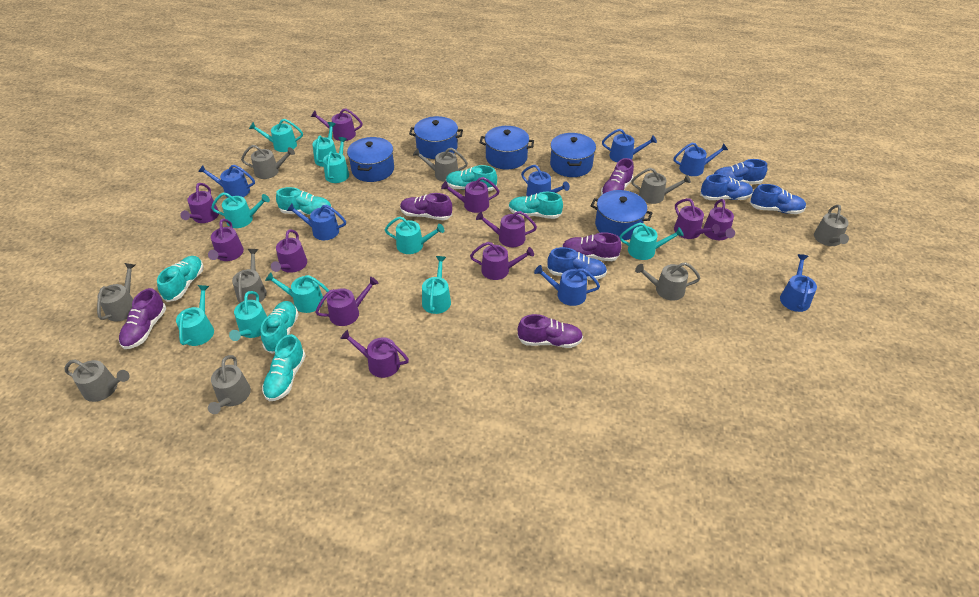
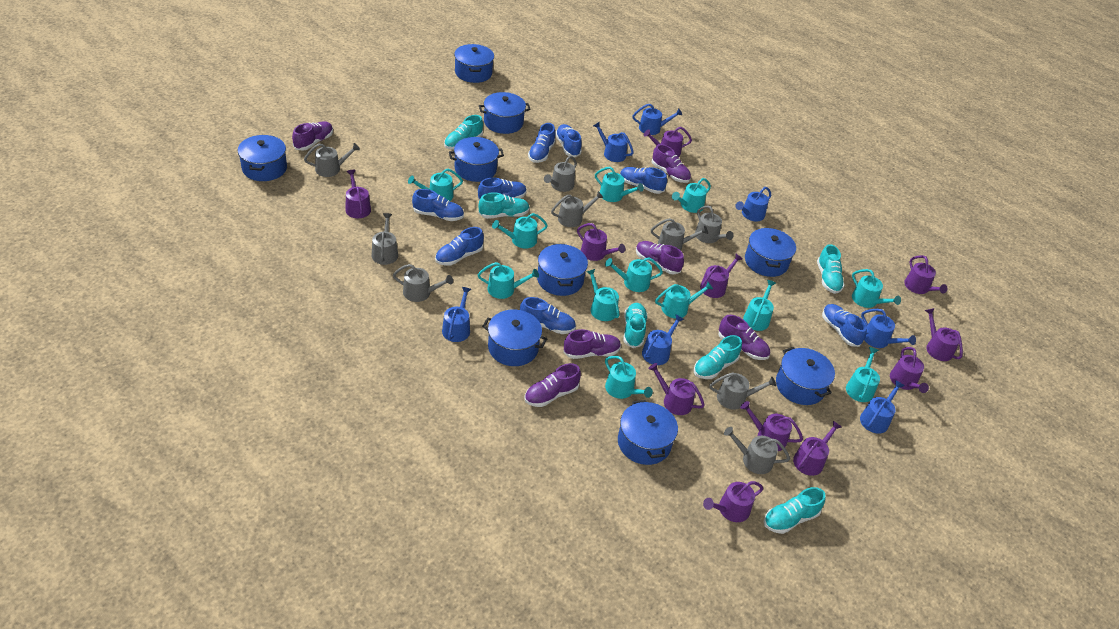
blue pot: 5 -> 9
blue shoe: 4 -> 8
purple shoe: 5 -> 6
turquoise watering can: 10 -> 12

